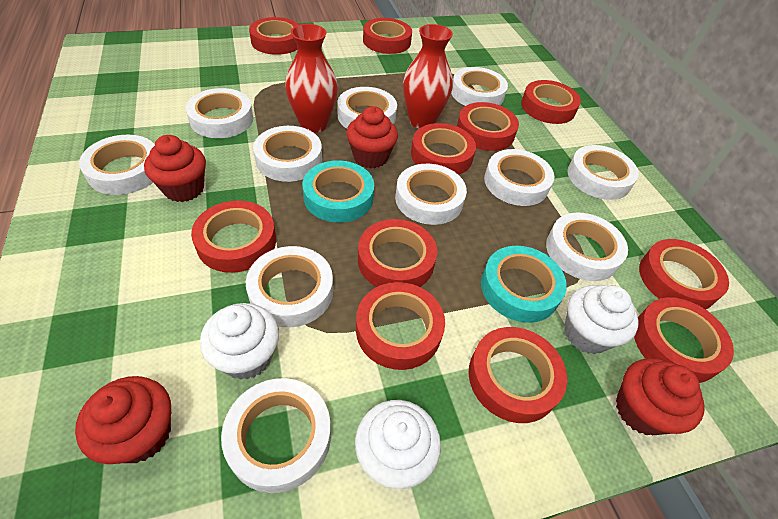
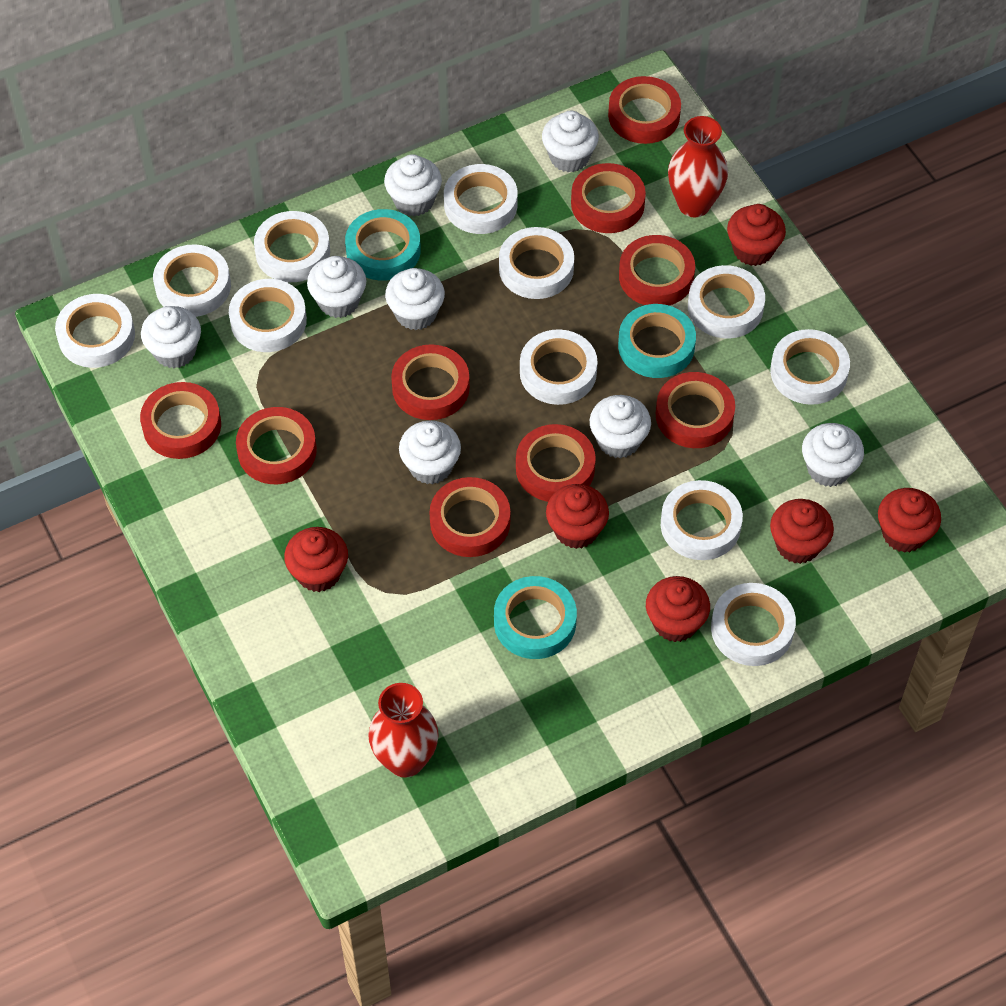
red cupcake: 4 -> 6
red tape: 11 -> 9
turquoise tape: 2 -> 3
white cupcake: 3 -> 8

